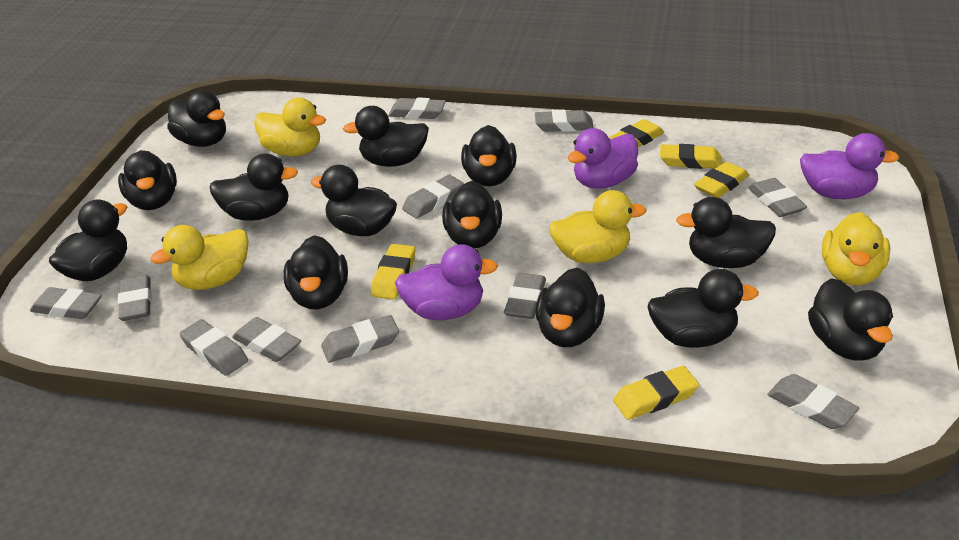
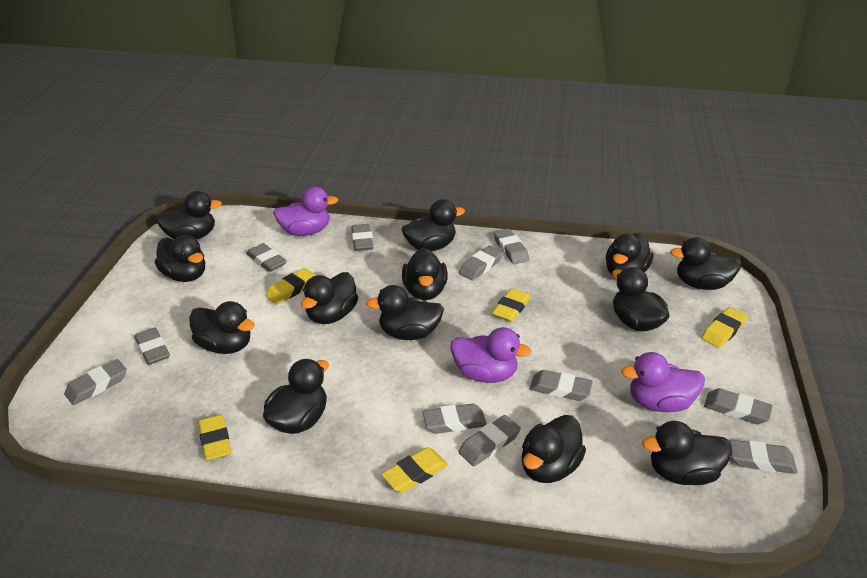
yellow duck: 4 -> 0

